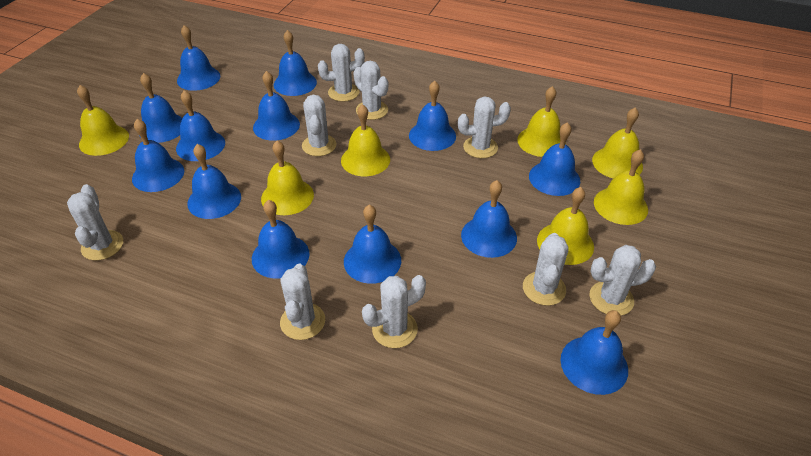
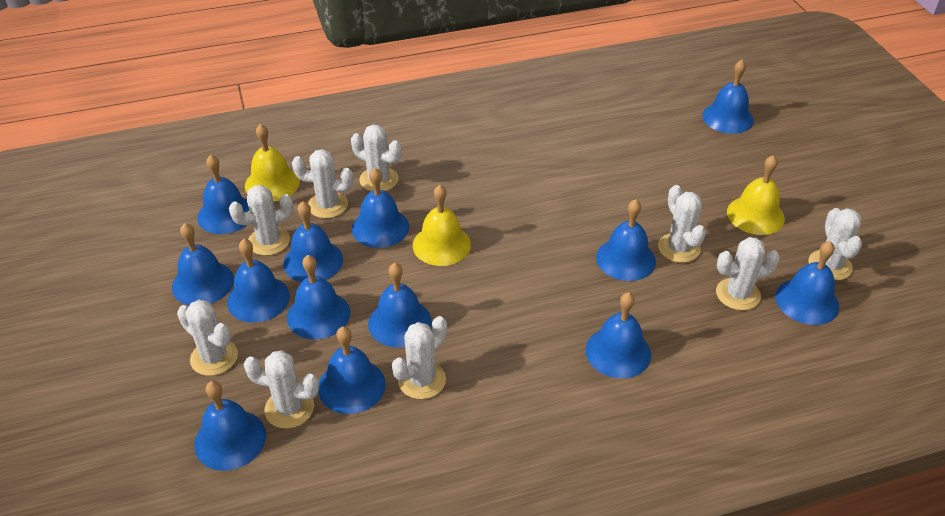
yellow bell: 7 -> 3

